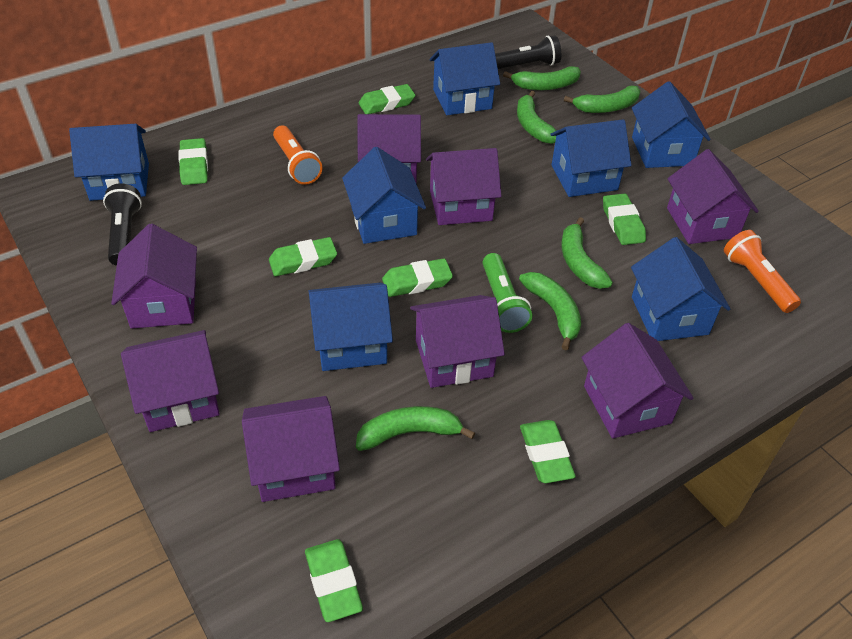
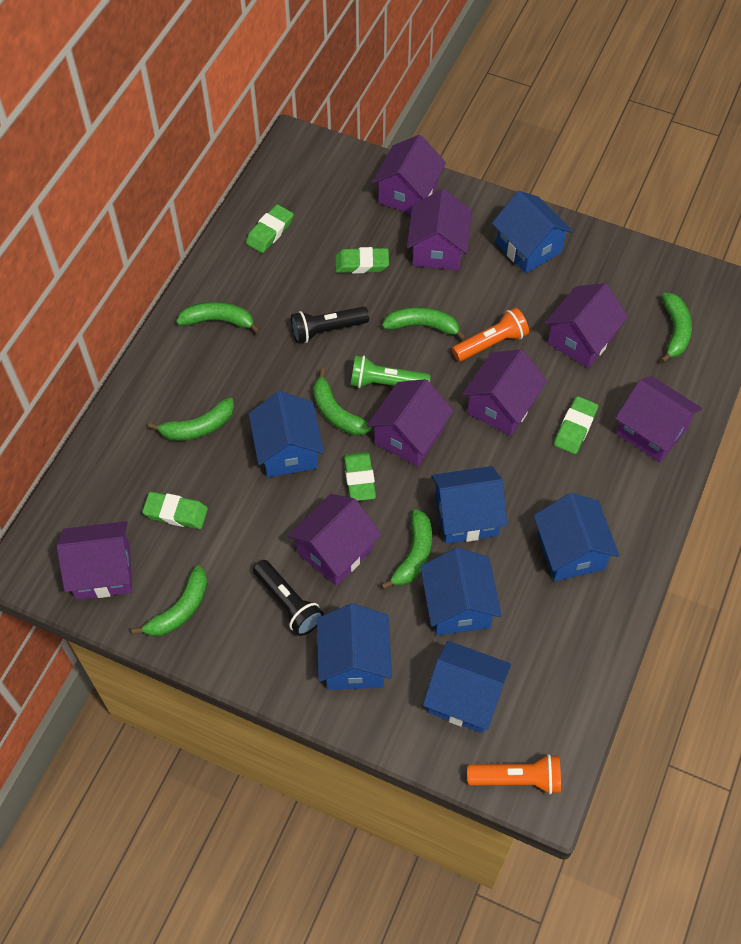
green banana: 6 -> 7
green eraser: 7 -> 5

